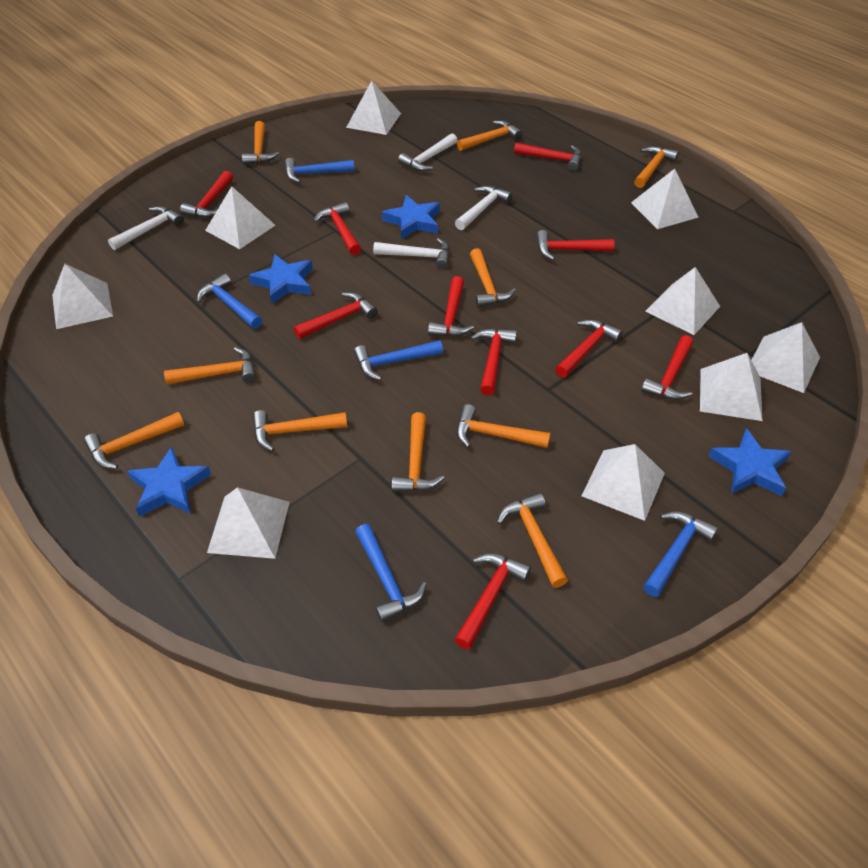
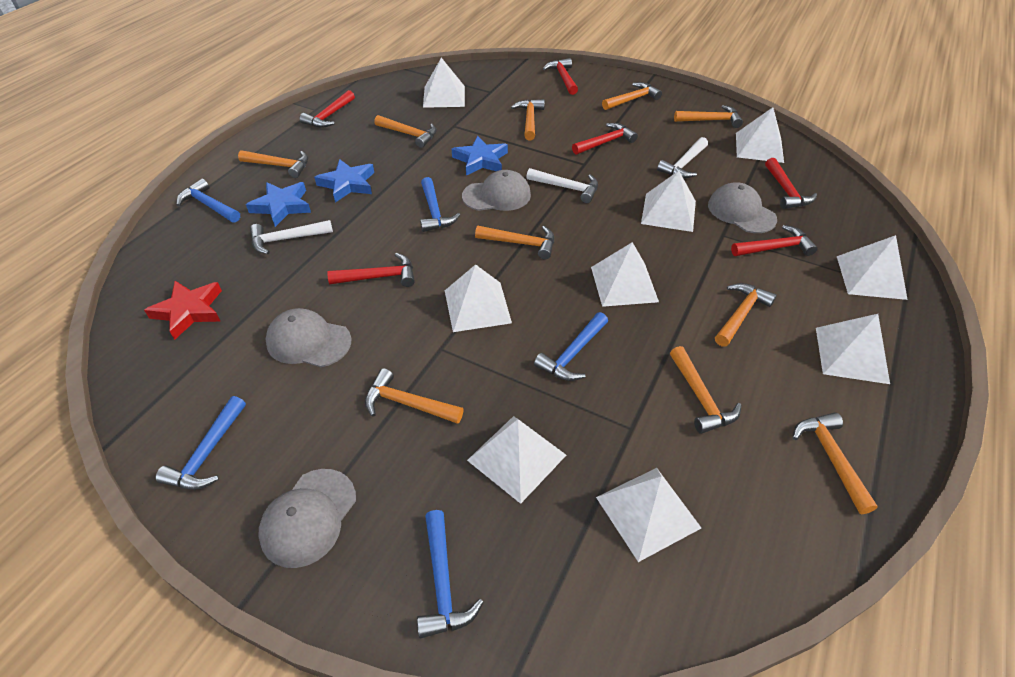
blue star: 4 -> 3
grey cap: 0 -> 4
red hammer: 10 -> 6
red star: 0 -> 1
white hammer: 4 -> 3

